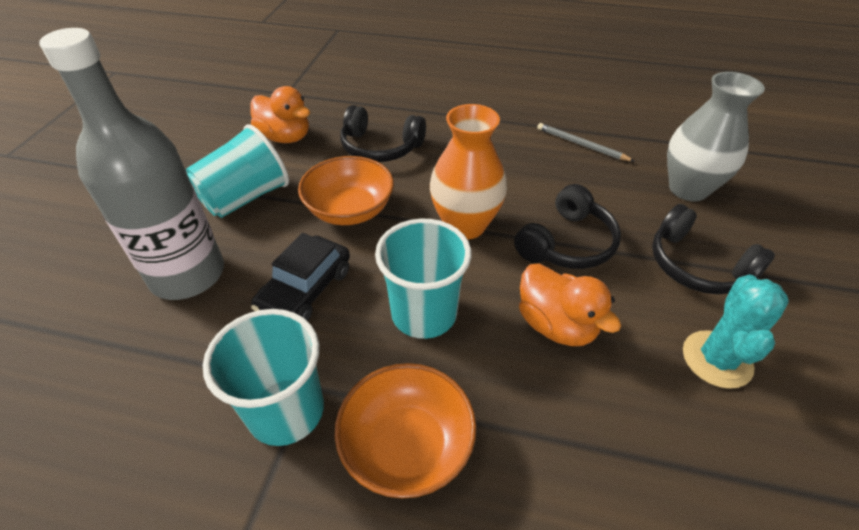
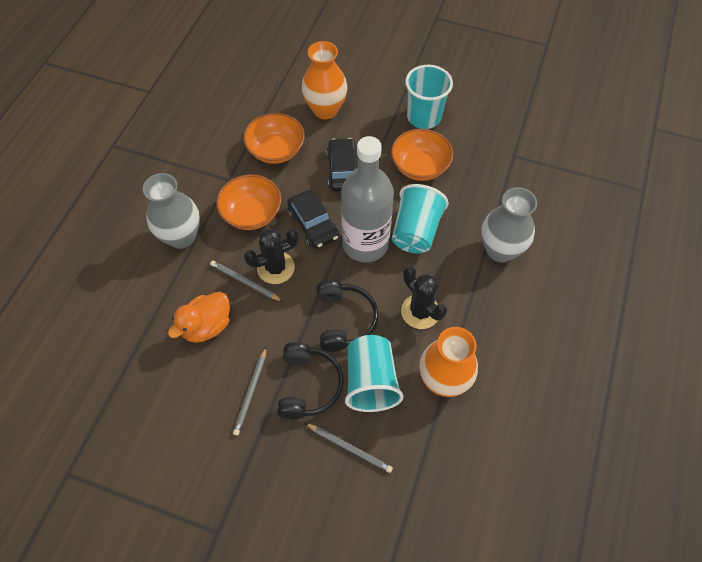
black cactus: 0 -> 2
black car: 1 -> 2
black headphones: 3 -> 2
grey pencil: 1 -> 3
grey vase: 1 -> 2
orange bowl: 2 -> 3
orange duck: 2 -> 1
orange vase: 1 -> 2
turquoise cactus: 1 -> 0

